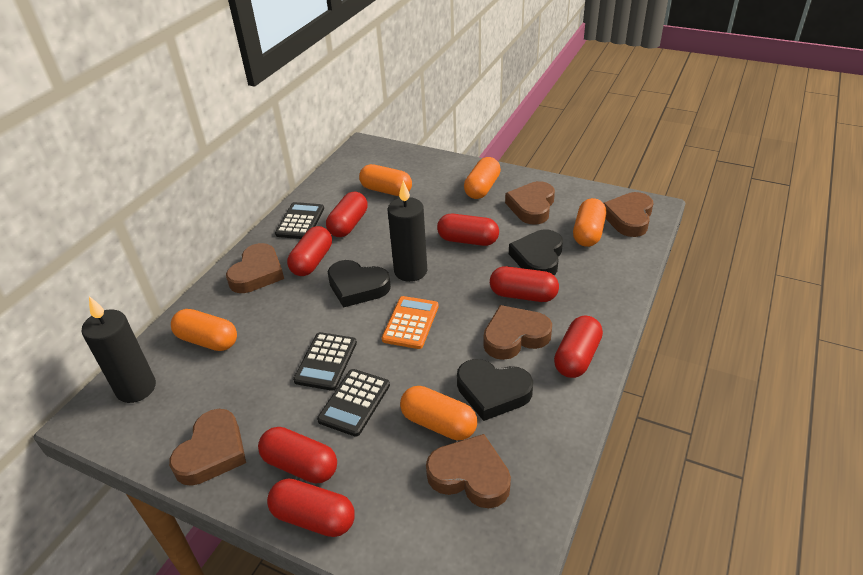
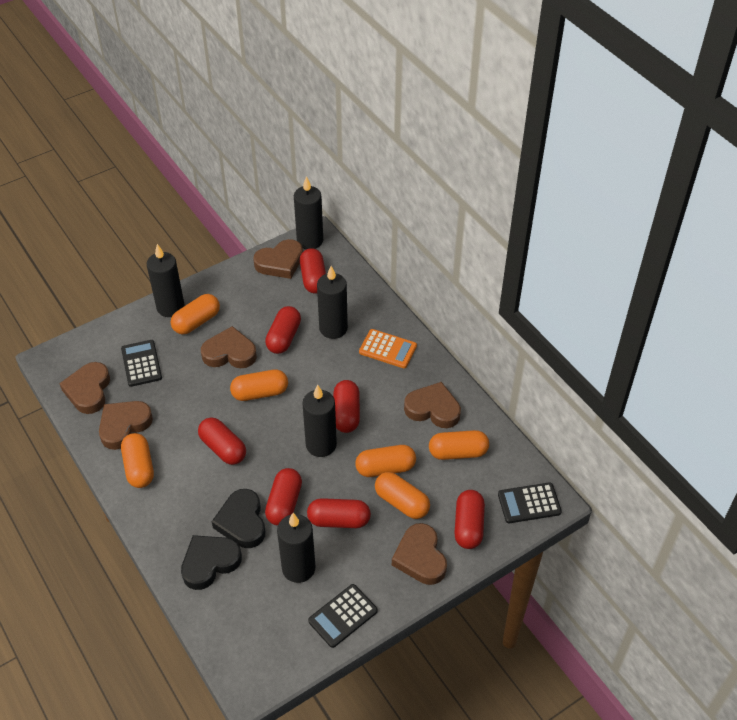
black candle: 2 -> 5
black heart: 3 -> 2
orange capsule: 5 -> 6

